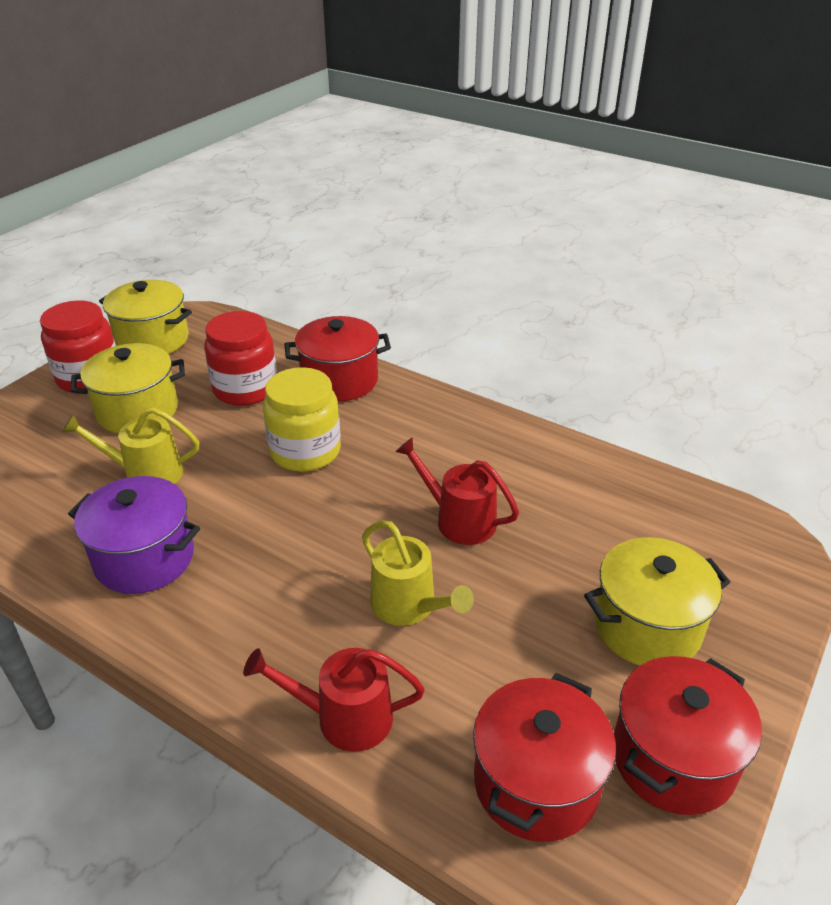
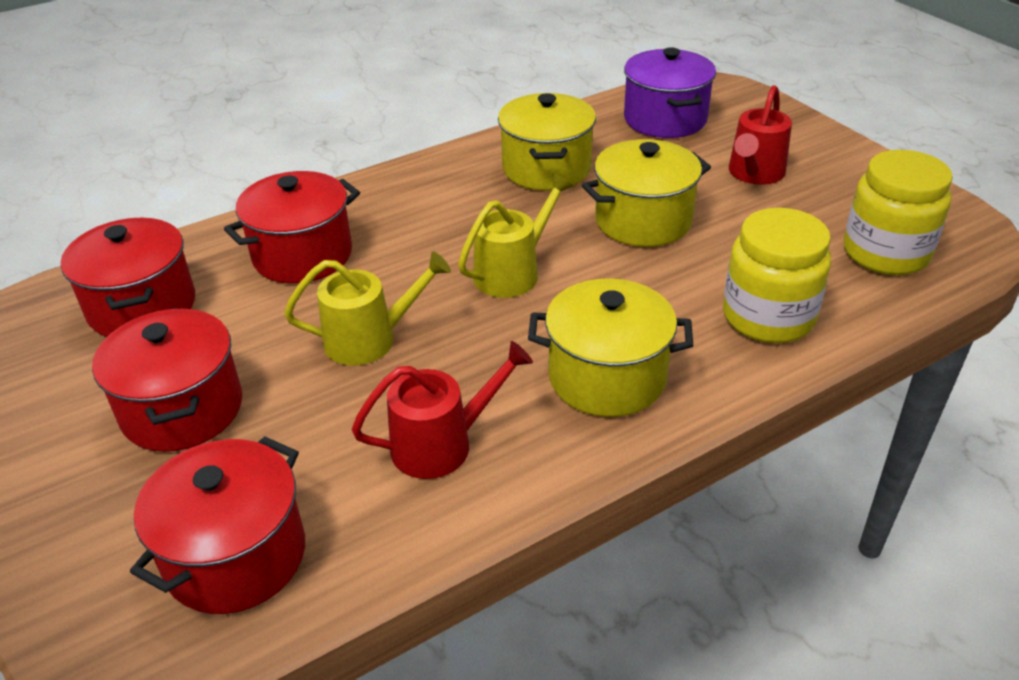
red jar: 2 -> 0
red pot: 3 -> 4
yellow jar: 1 -> 2

